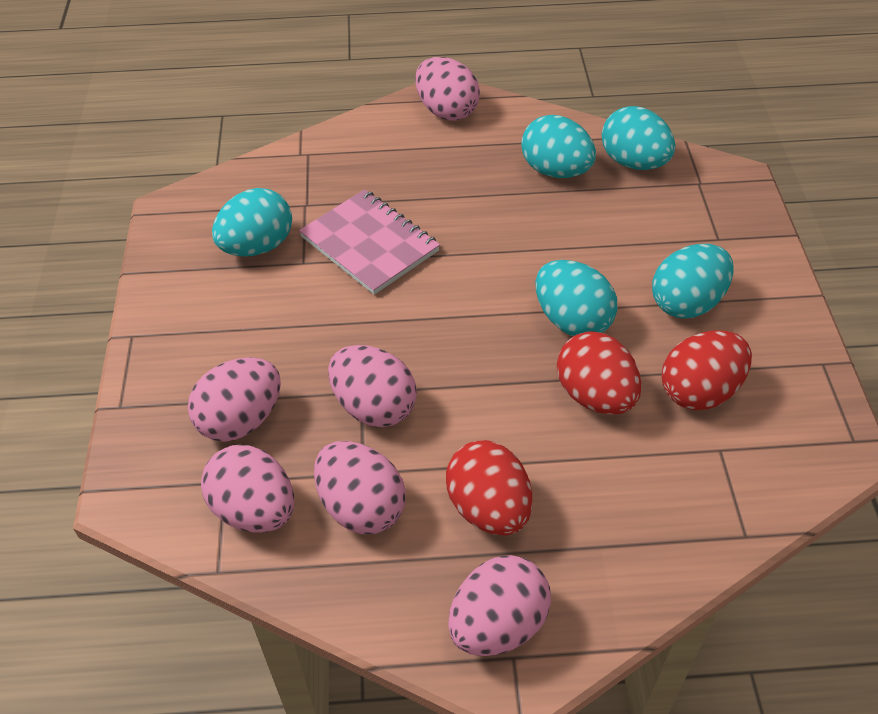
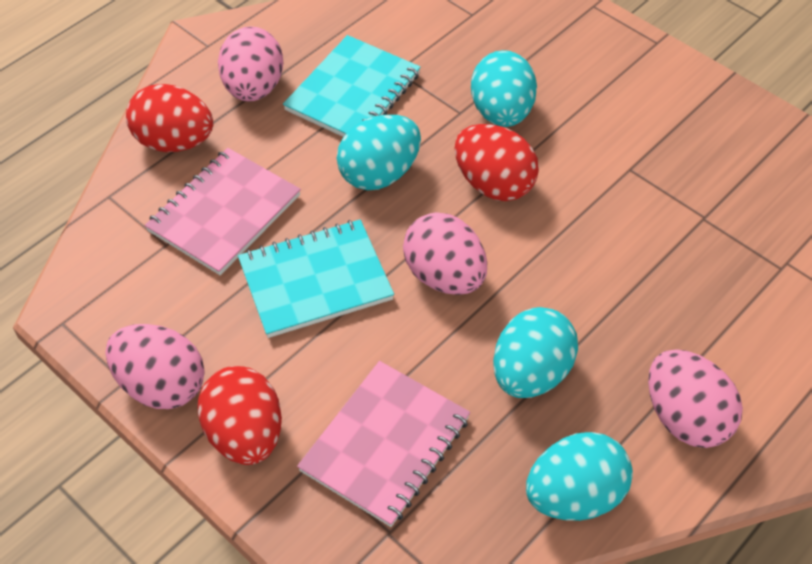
pink egg: 6 -> 4
pink notebook: 1 -> 2
turquoise egg: 5 -> 4
turquoise notebook: 0 -> 2

